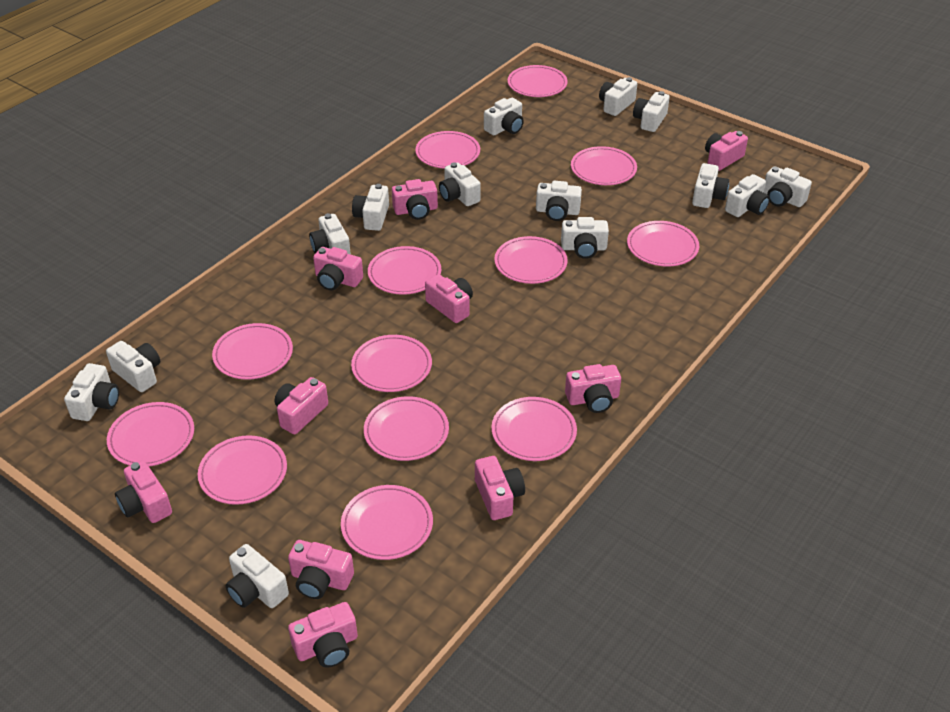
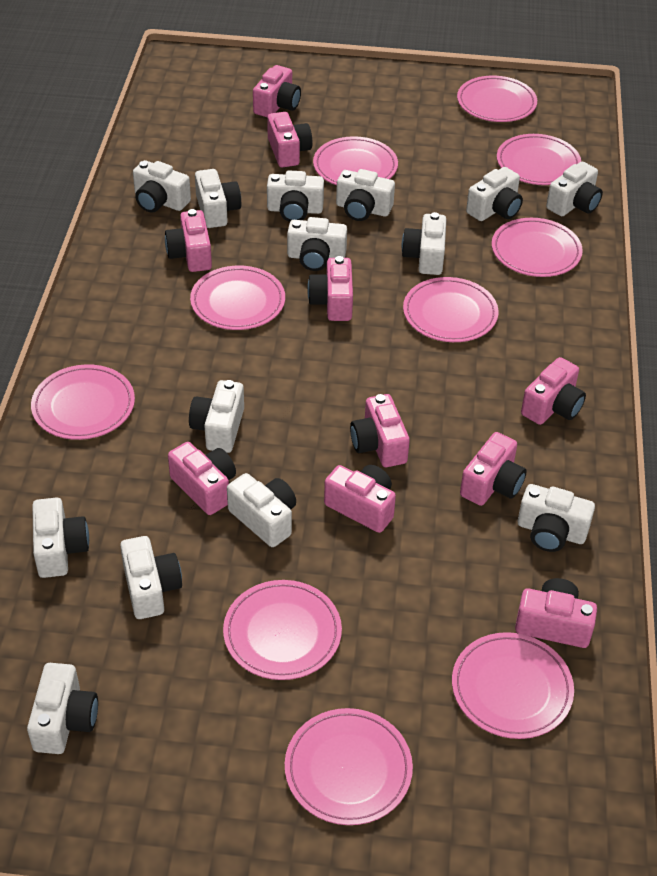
pink plate: 13 -> 10

